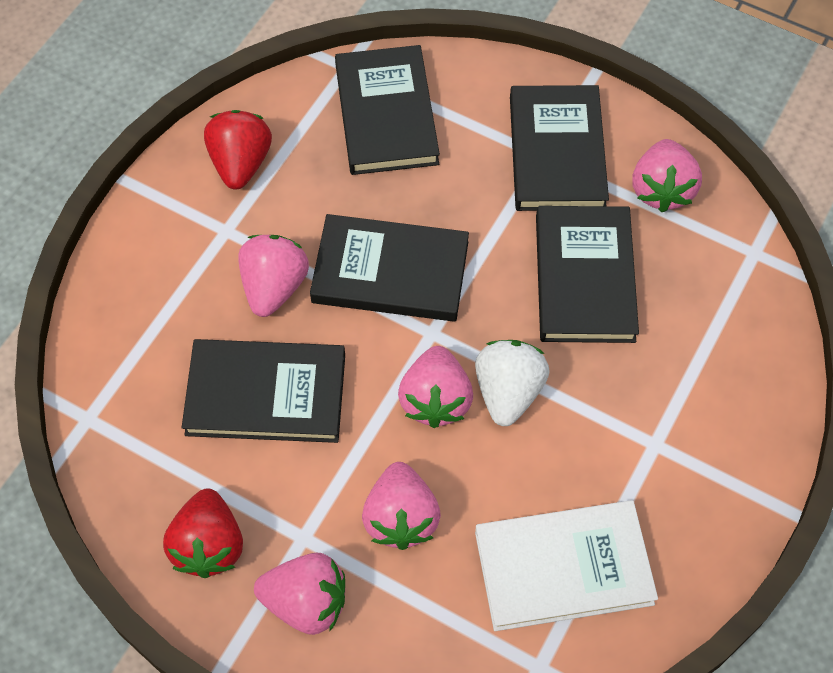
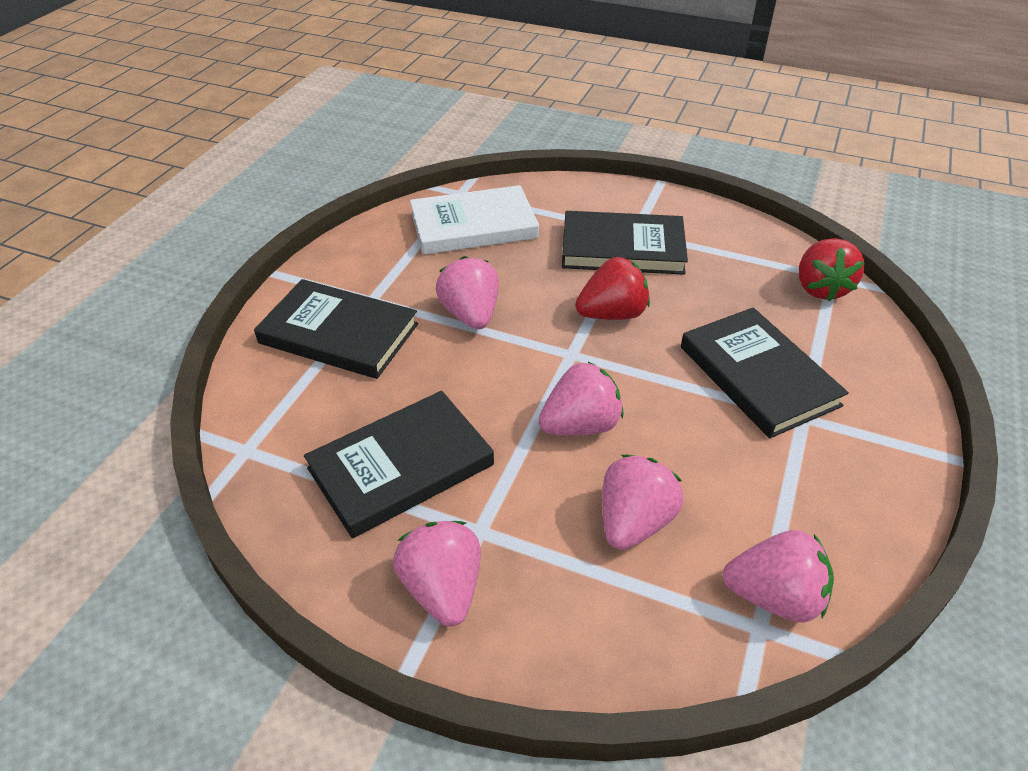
black book: 5 -> 4
white strawberry: 1 -> 0

